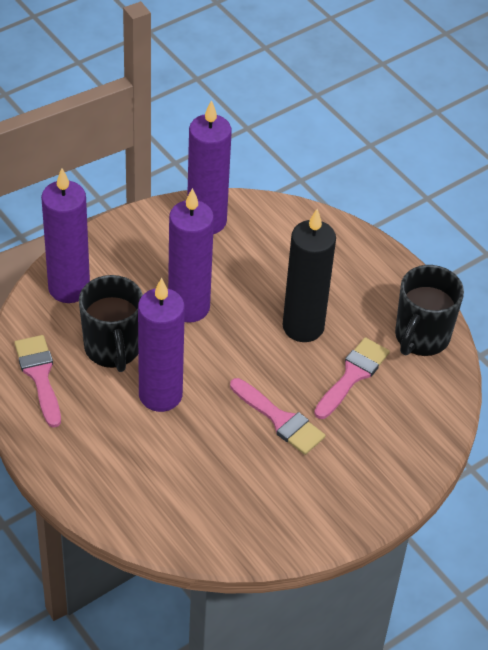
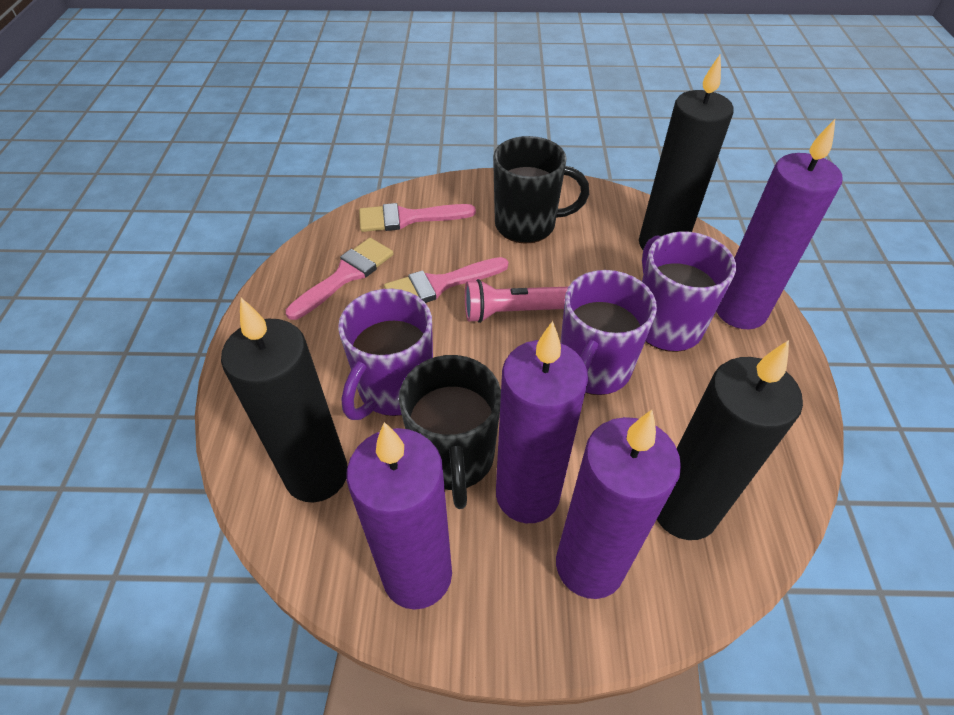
black candle: 1 -> 3
pink flashlight: 0 -> 1
purple mug: 0 -> 3

